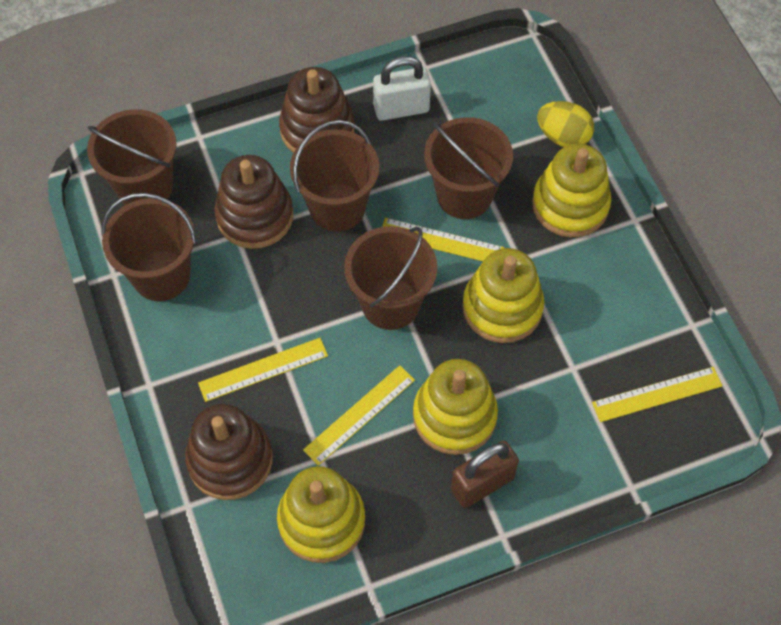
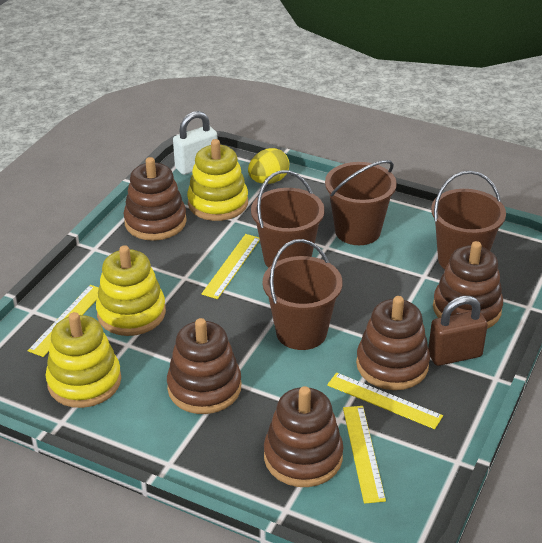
brown bucket: 5 -> 4
brown stacking toy: 3 -> 5
yellow stacking toy: 4 -> 3

